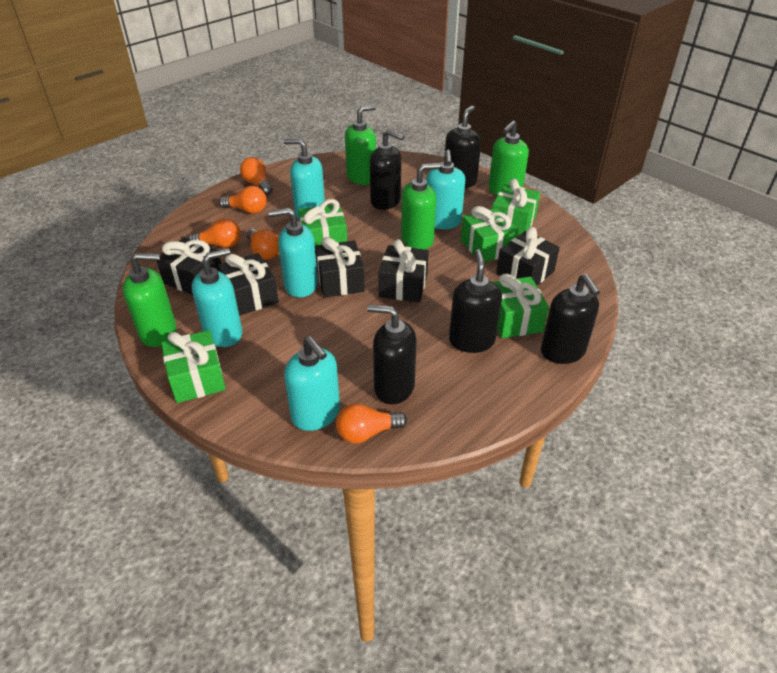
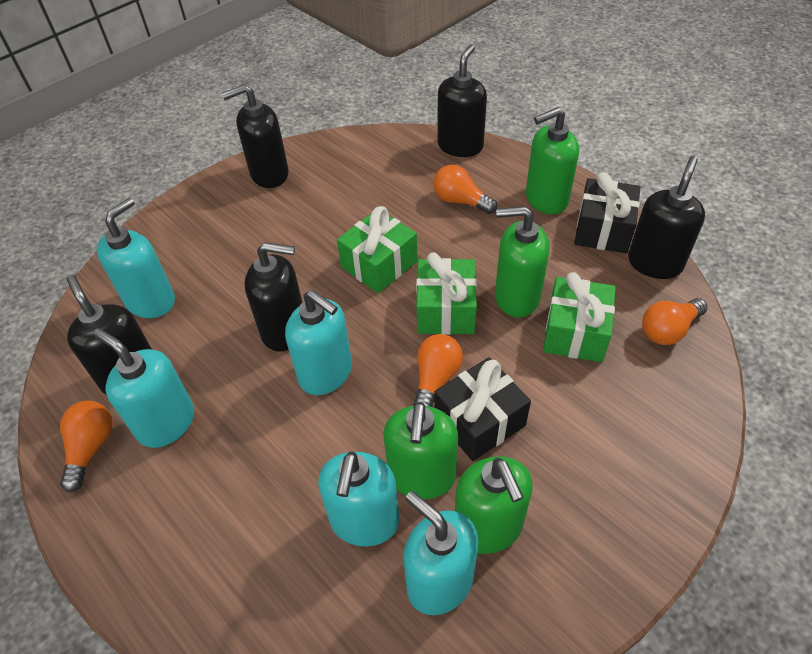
black gift: 5 -> 2
green gift: 5 -> 3
orange light bulb: 5 -> 4

